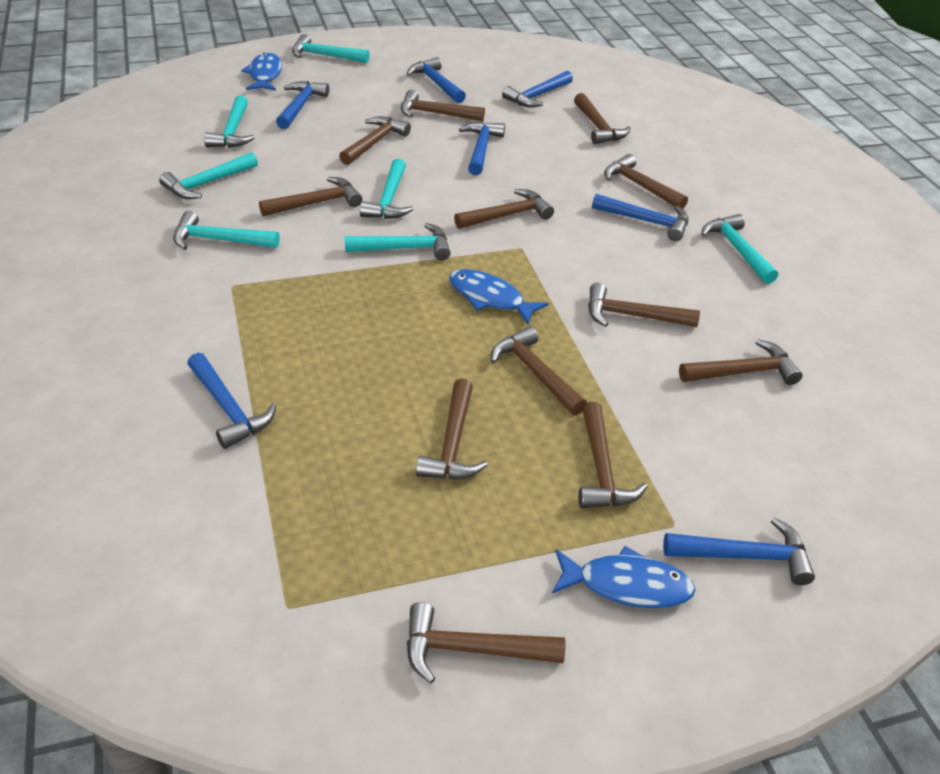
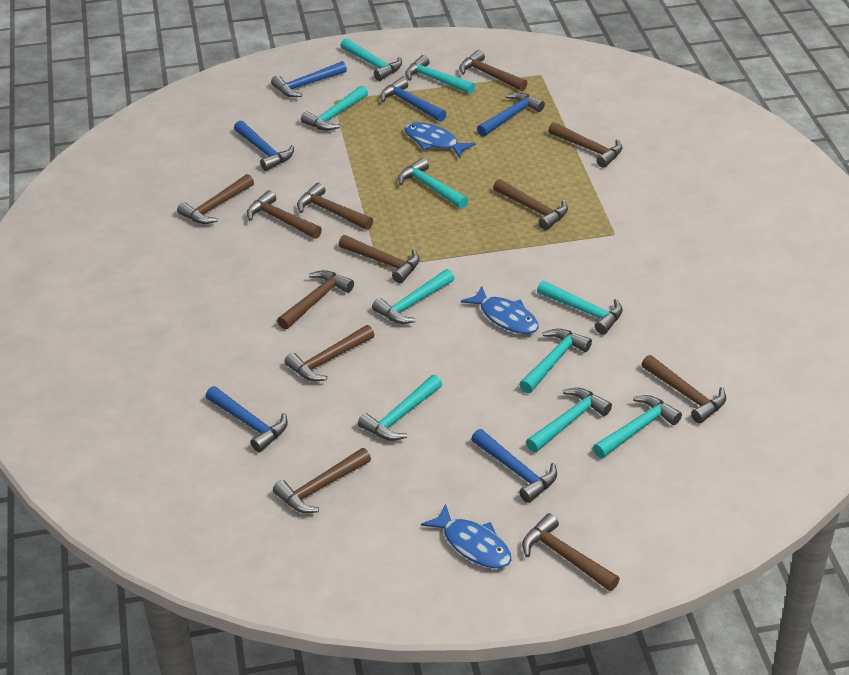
blue hammer: 7 -> 6
turquoise hammer: 7 -> 10

